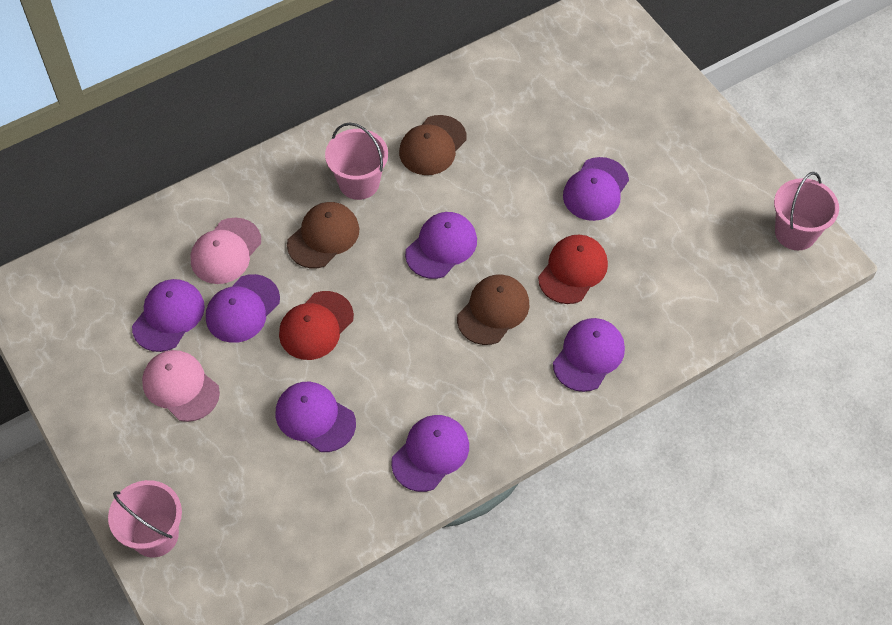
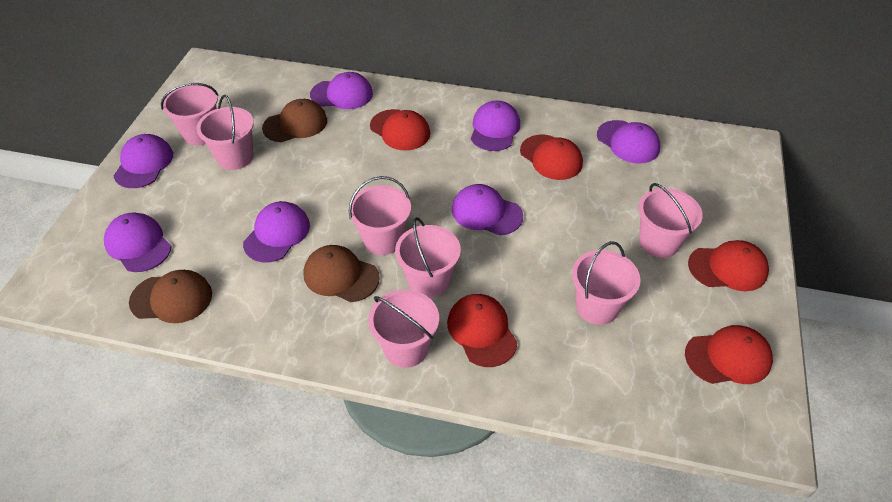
pink bucket: 3 -> 7
pink cap: 2 -> 0
red cap: 2 -> 5

